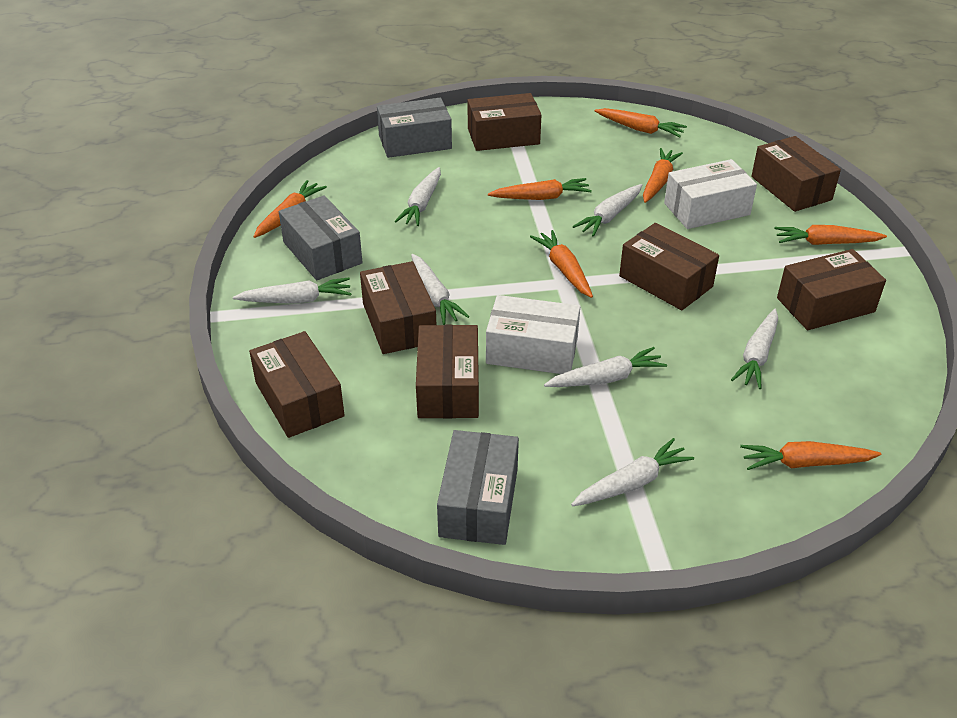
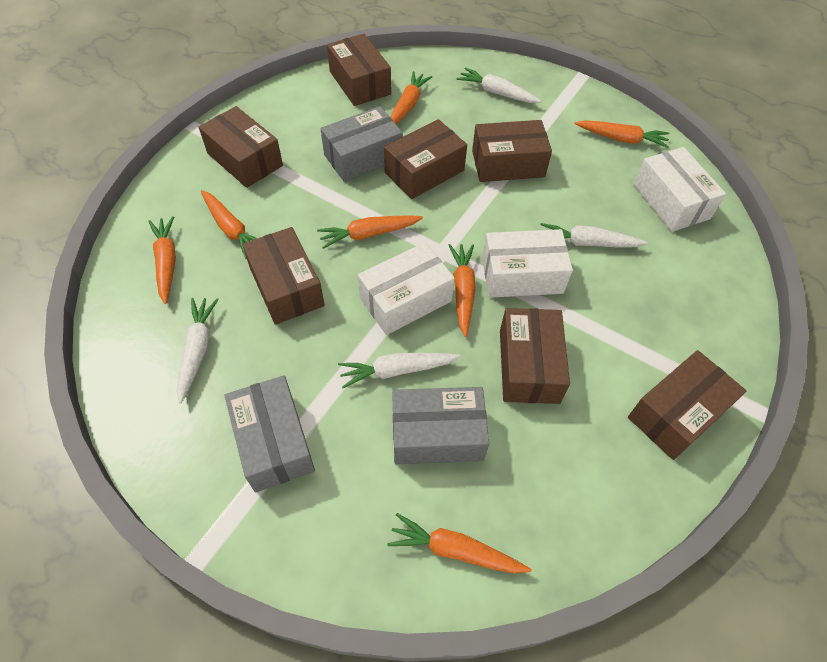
white box: 2 -> 3
white carrot: 7 -> 4

